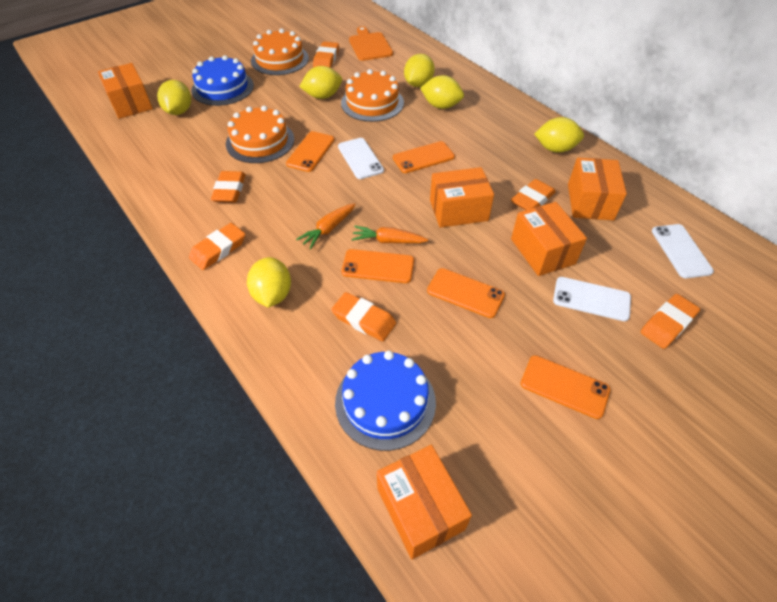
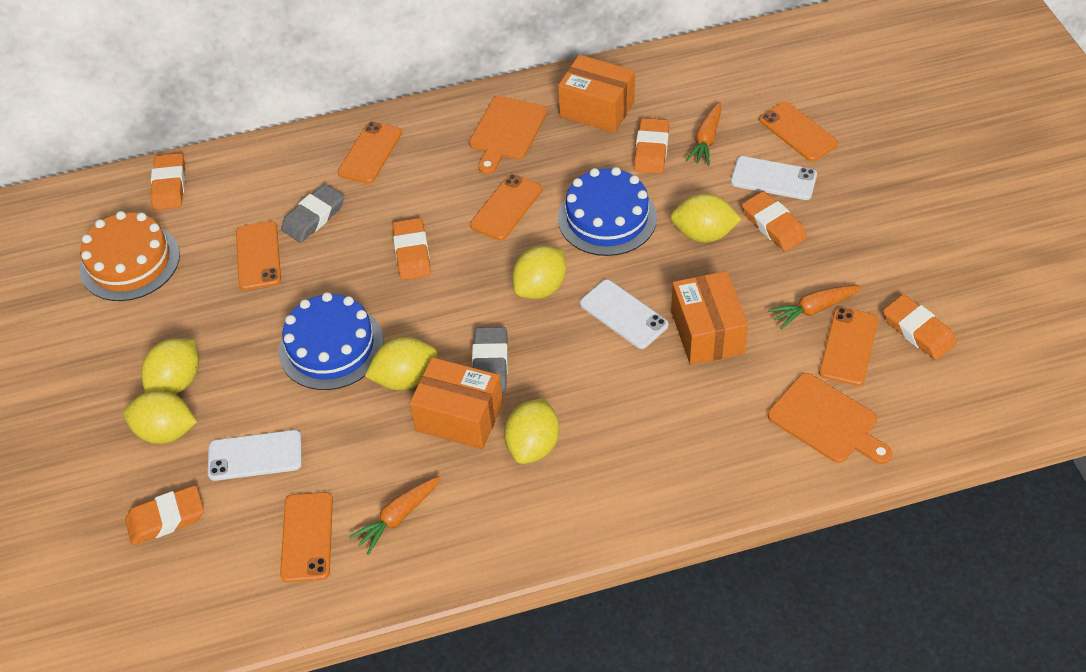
grey eraser: 0 -> 2
orange box: 5 -> 3
orange cake: 3 -> 1
orange carrot: 2 -> 3
orange cutting board: 1 -> 2
orange phone: 5 -> 6

